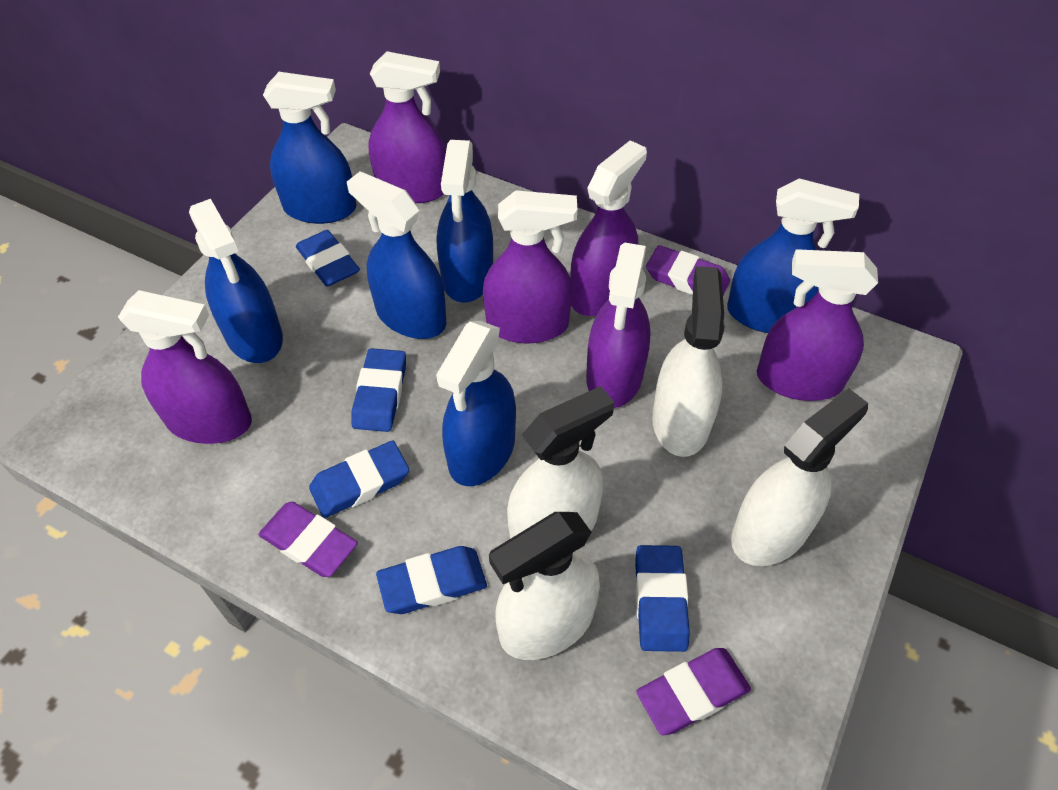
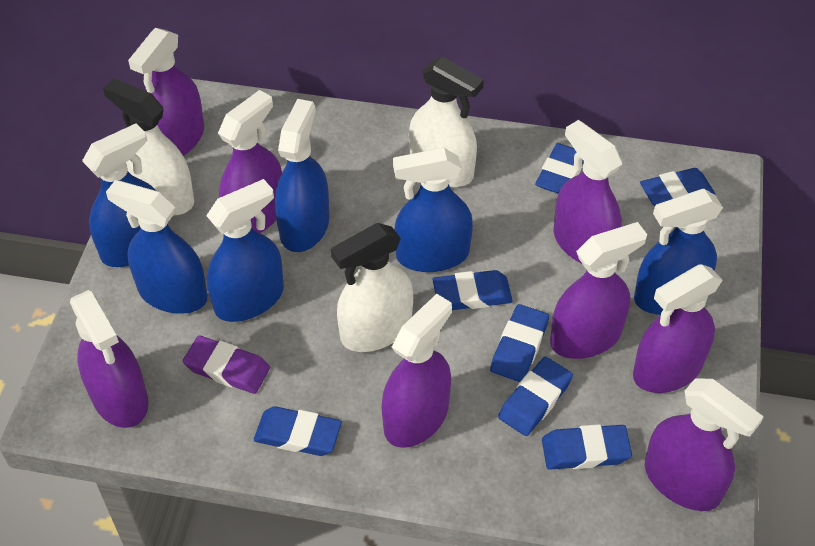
blue eraser: 5 -> 7
purple eraser: 3 -> 1
purple spray bottle: 6 -> 8
white spray bottle: 4 -> 3

